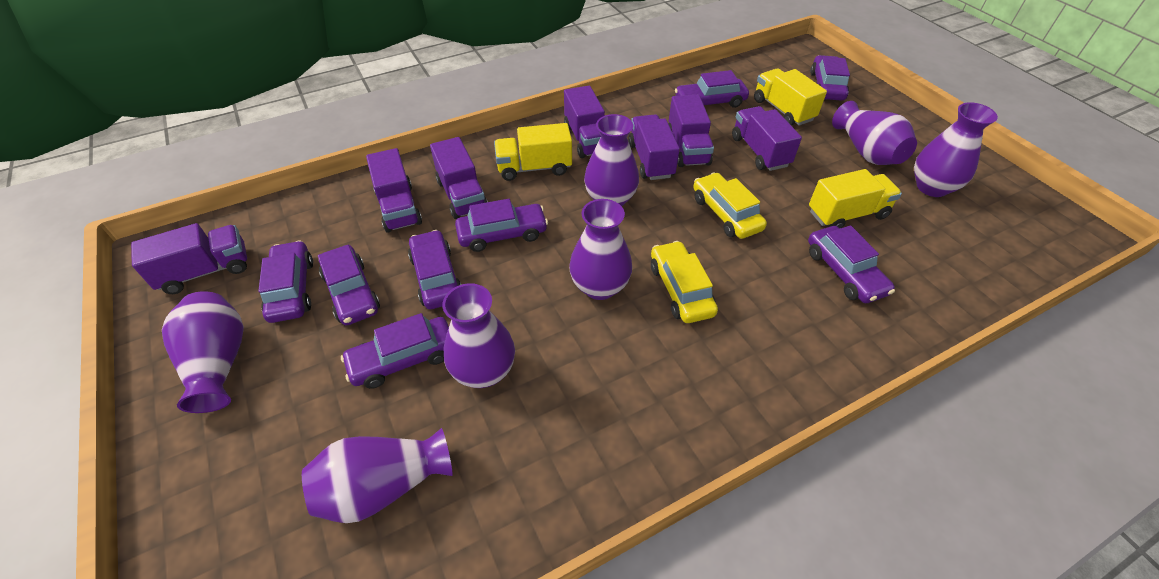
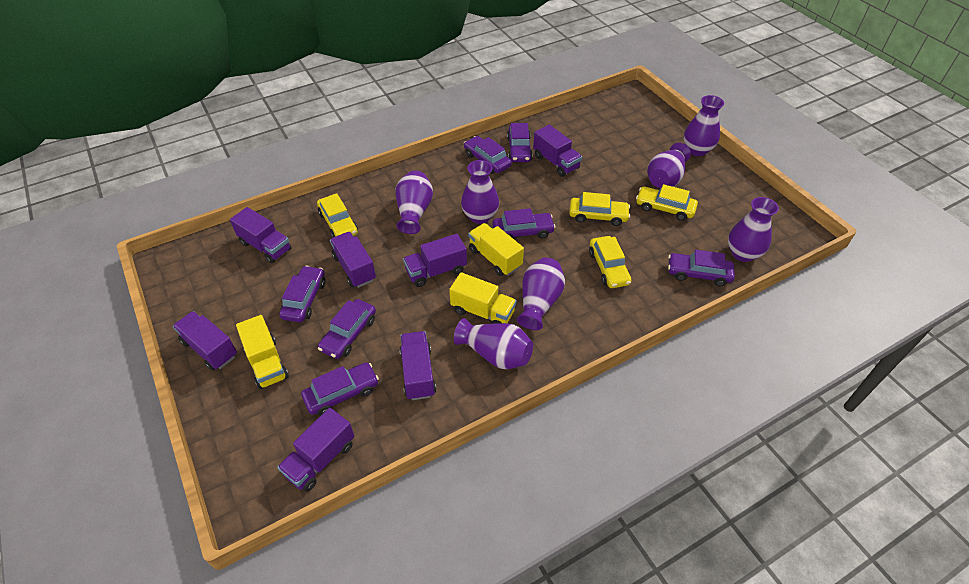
purple car: 8 -> 7
yellow car: 2 -> 4

